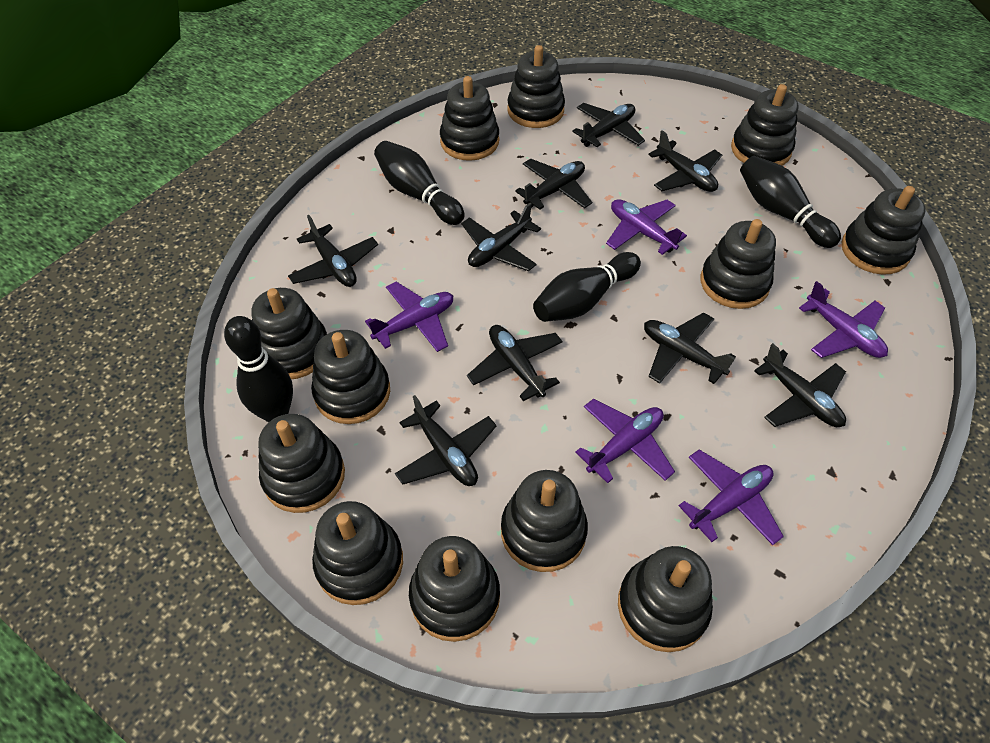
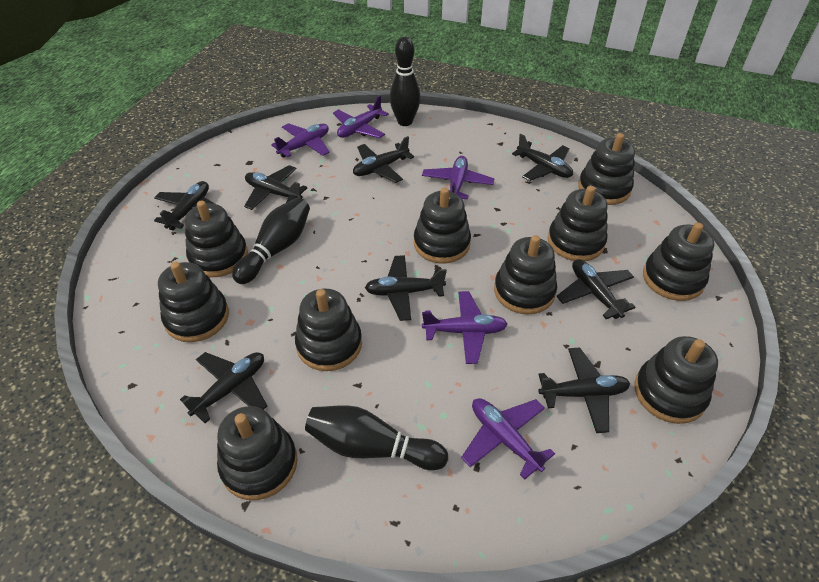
black bowling pin: 4 -> 3
black plane: 9 -> 8
black stacking toy: 12 -> 10

